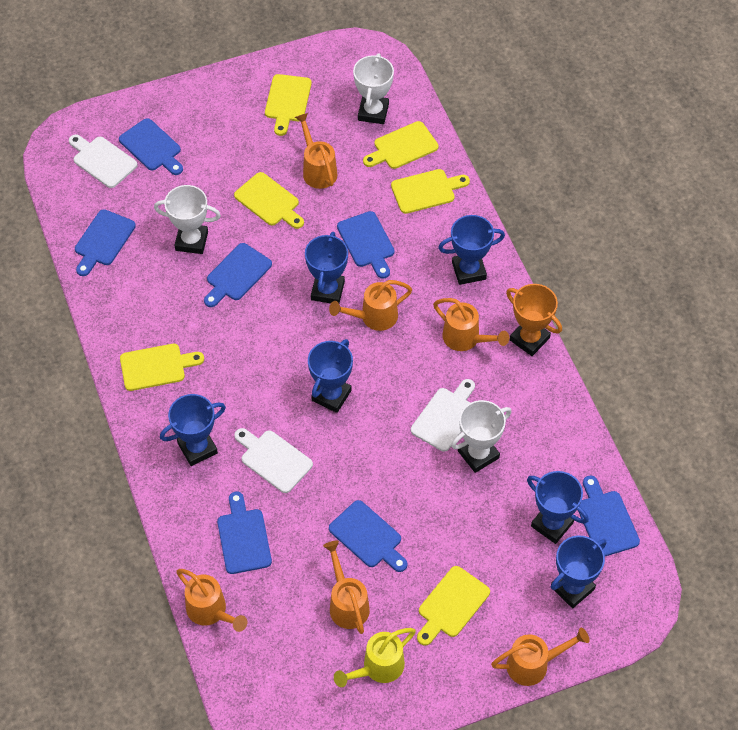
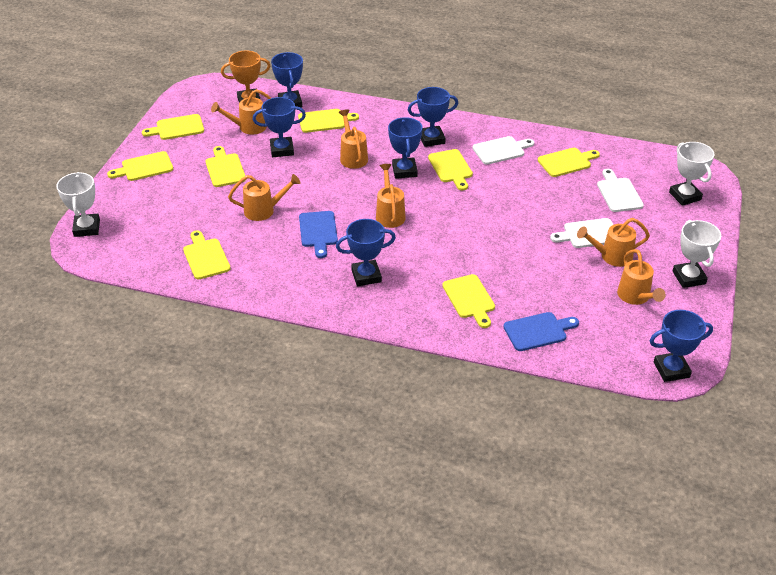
blue cutting board: 7 -> 2
yellow cutting board: 6 -> 8
yellow watering can: 1 -> 0

